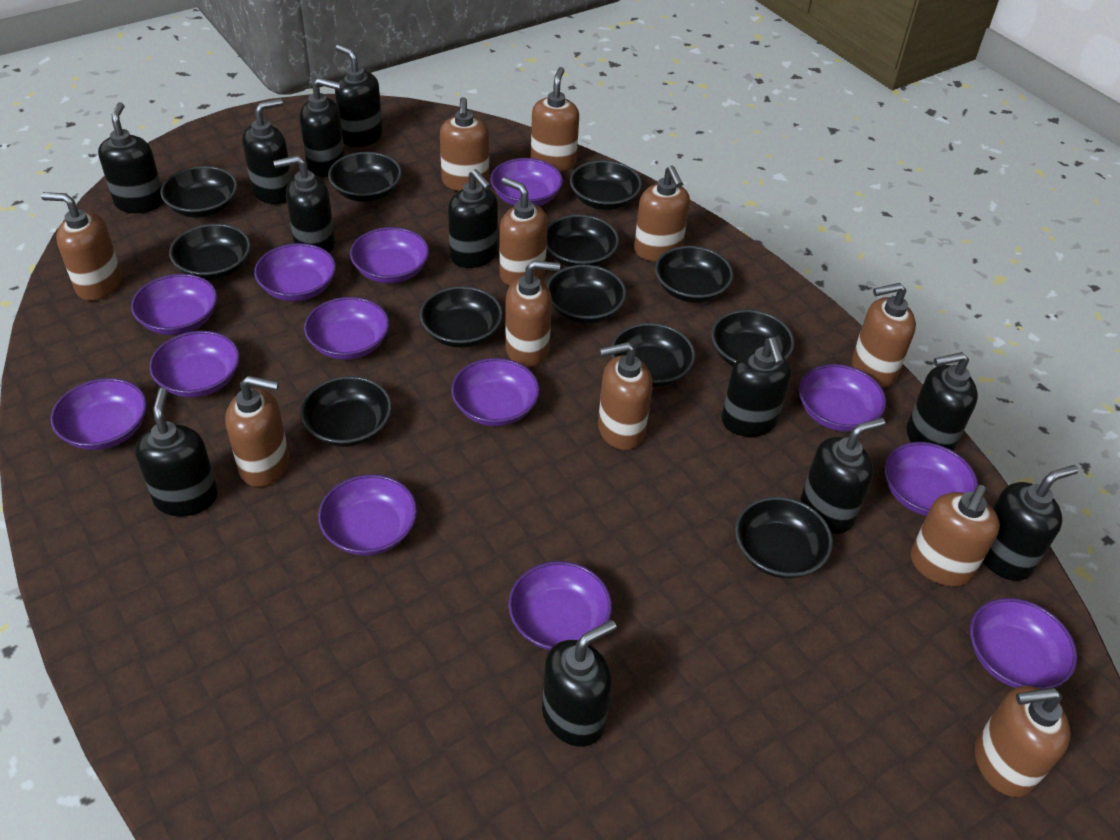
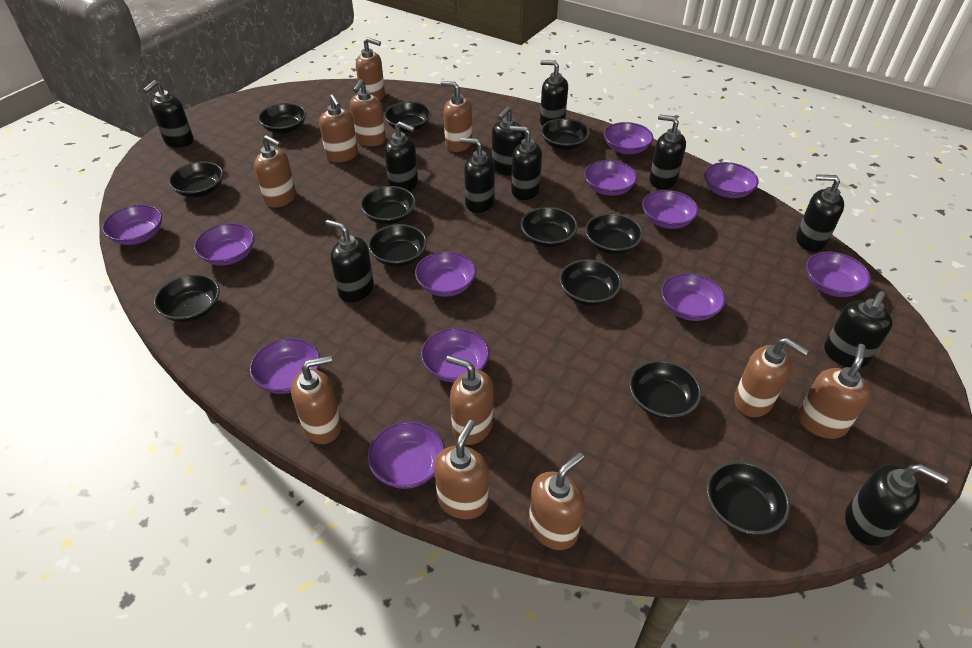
black soap dispenser: 12 -> 11
purple bowl: 13 -> 12

